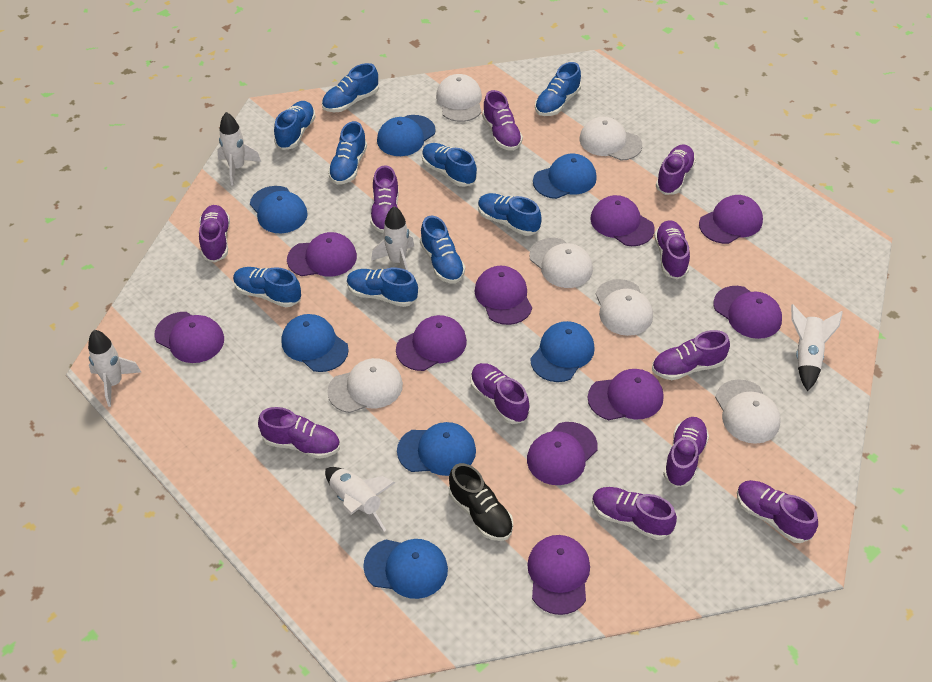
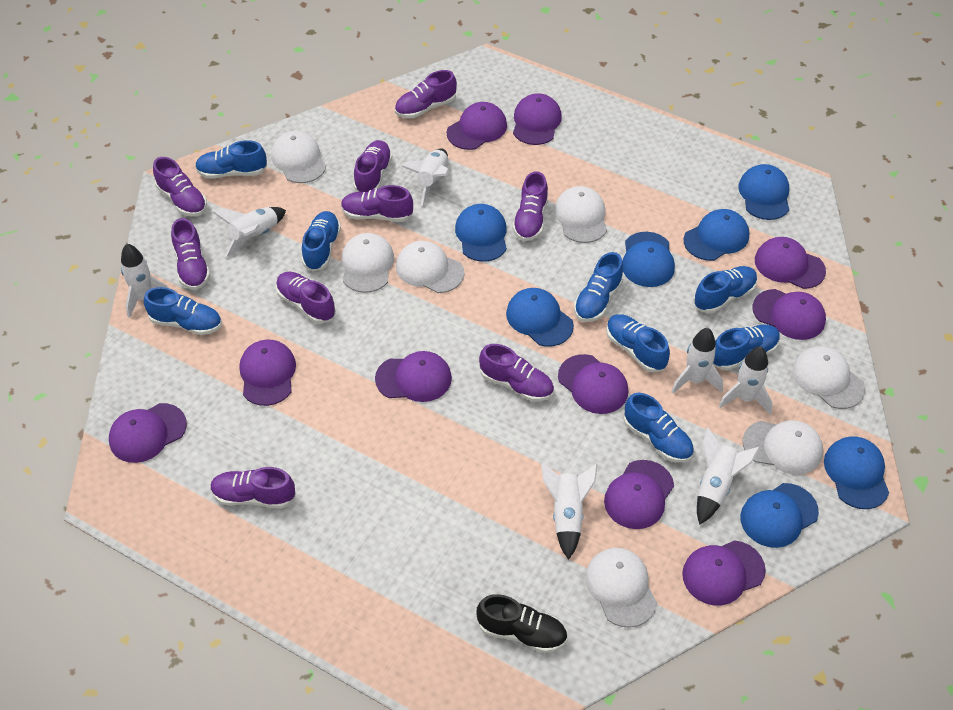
blue shoe: 9 -> 8
purple shoe: 11 -> 9
white cap: 6 -> 7
white rocket: 5 -> 7

